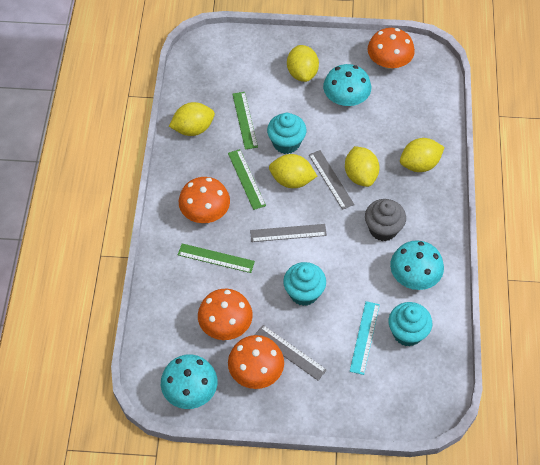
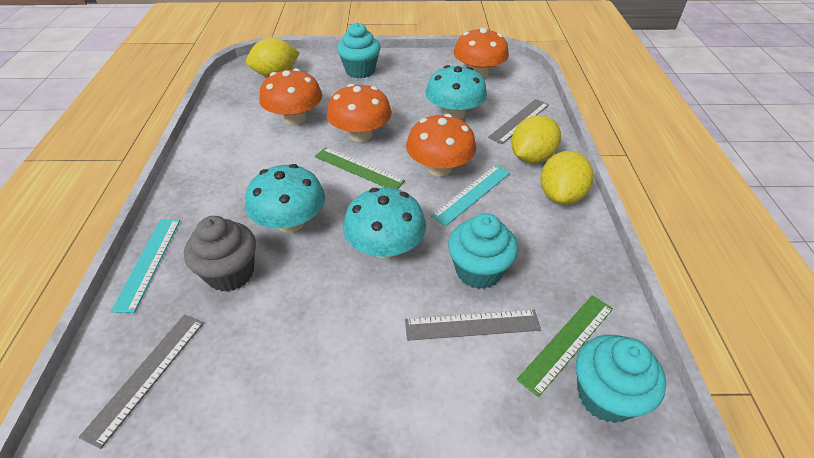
green ruler: 3 -> 2
turquoise ruler: 1 -> 2
yellow lemon: 5 -> 3

